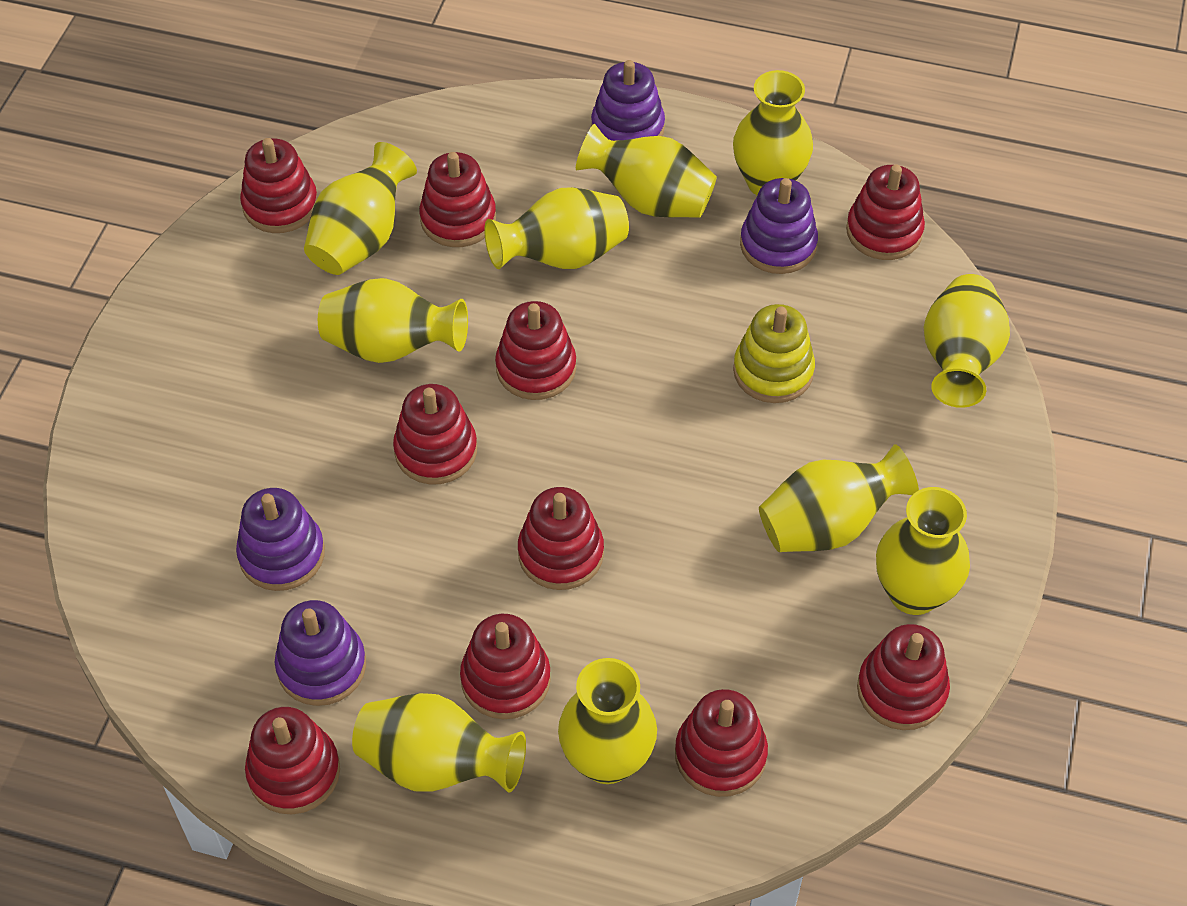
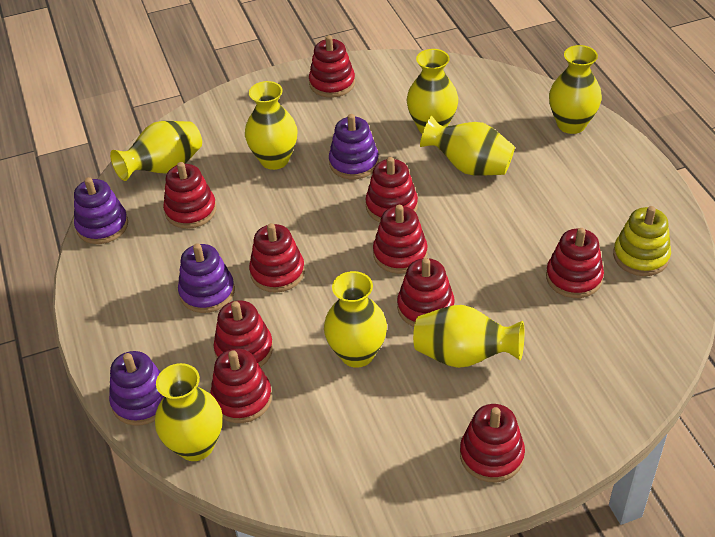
yellow vase: 10 -> 8

